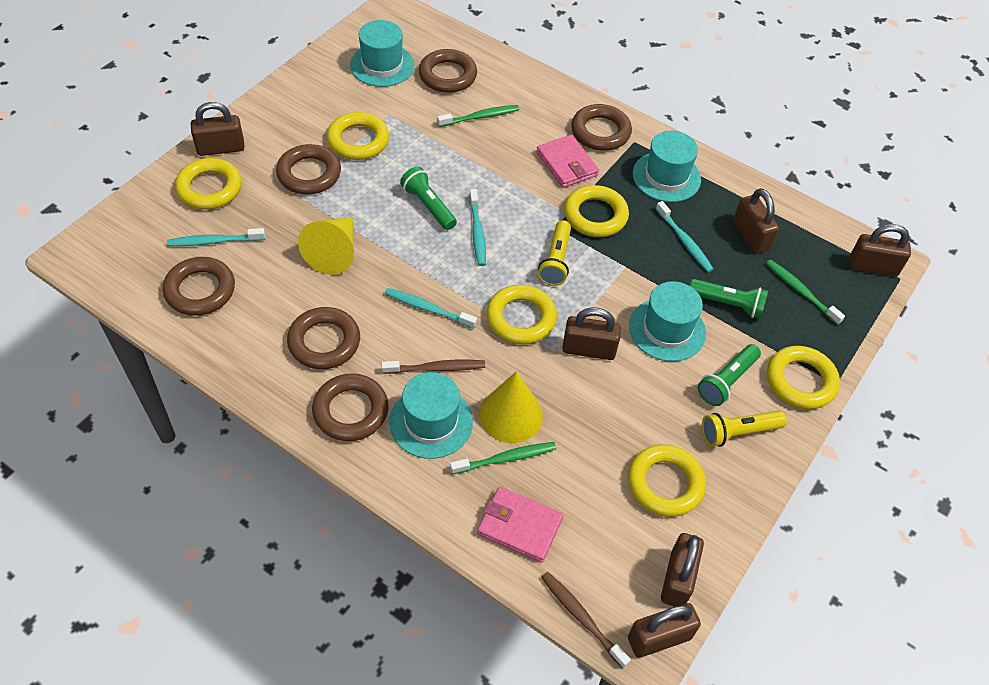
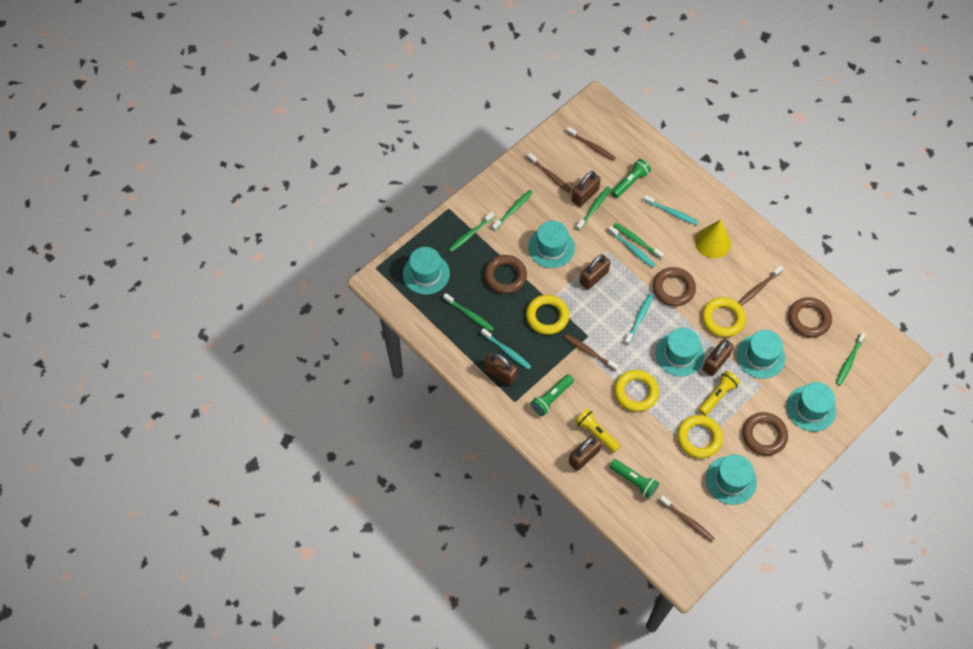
brown padlock: 6 -> 5
brown ring: 6 -> 4
brown toothbrush: 2 -> 5
green toothbrush: 3 -> 6
pink wallet: 2 -> 0
turquoise hat: 4 -> 6
yellow cone: 2 -> 1
yellow ring: 6 -> 4

